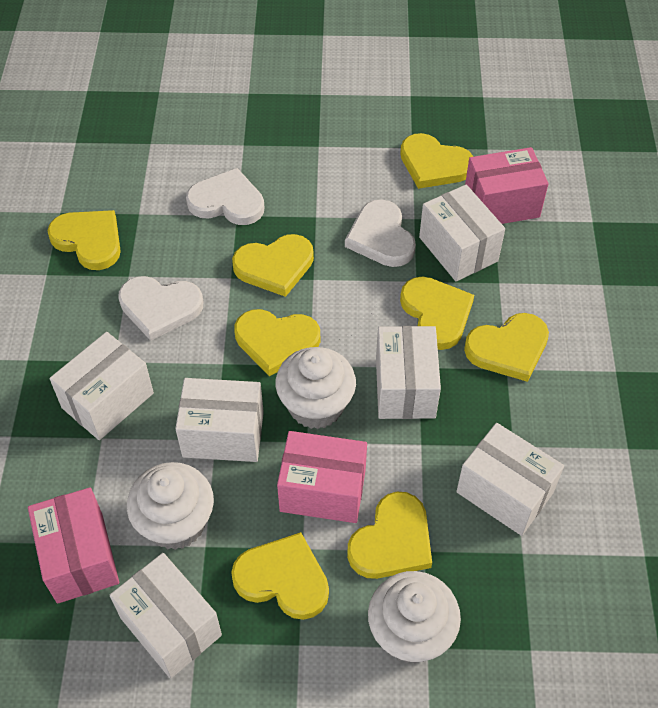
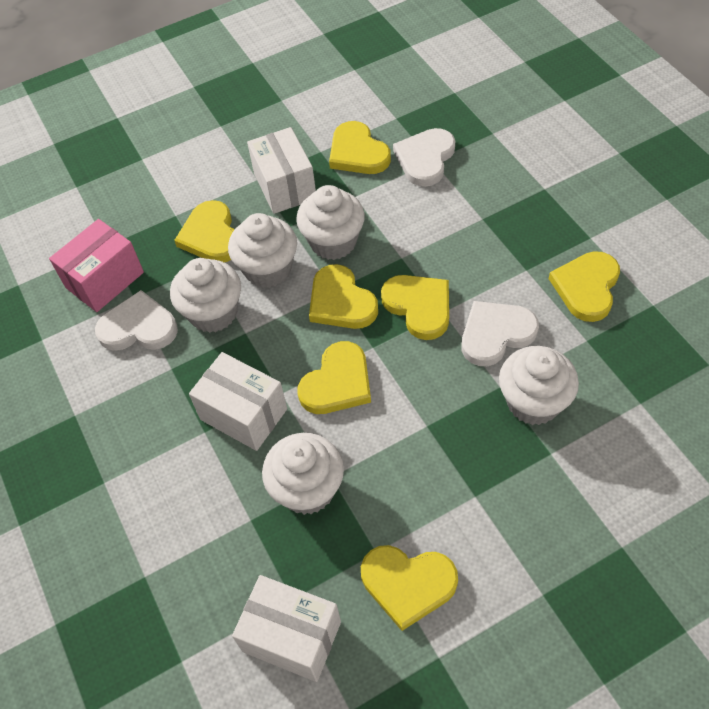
pink box: 3 -> 1
white box: 6 -> 3
white cupcake: 3 -> 5
yellow heart: 8 -> 7

